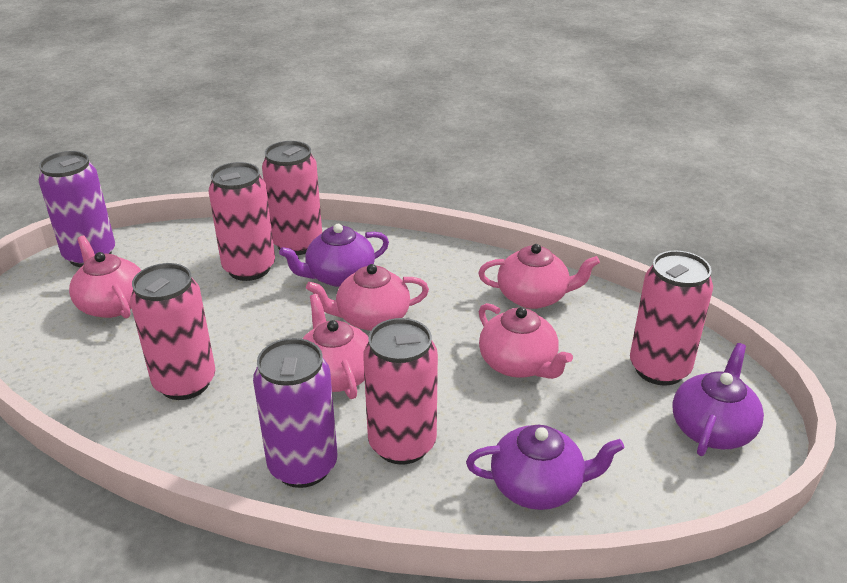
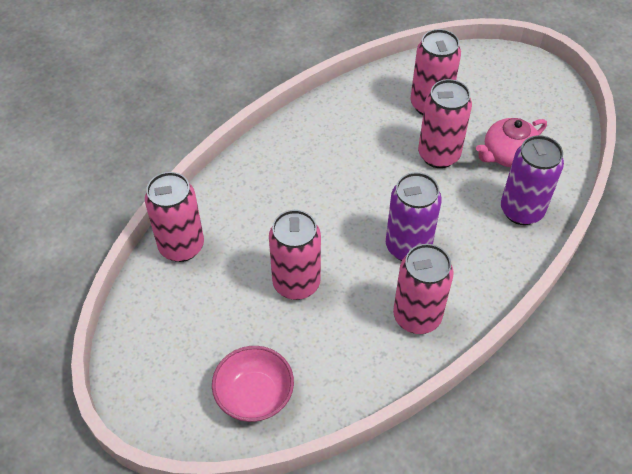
pink bowl: 0 -> 1
pink teapot: 5 -> 1
purple teapot: 3 -> 0

